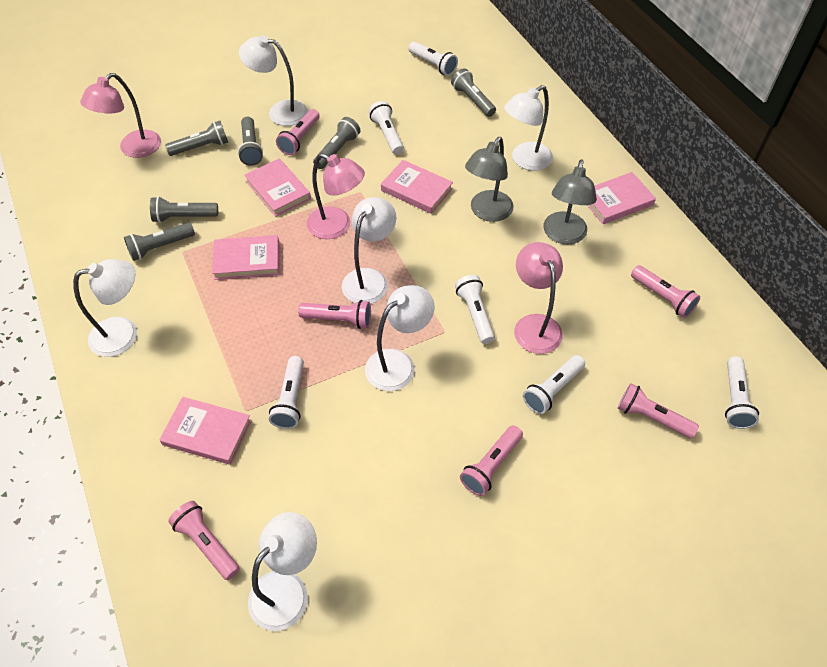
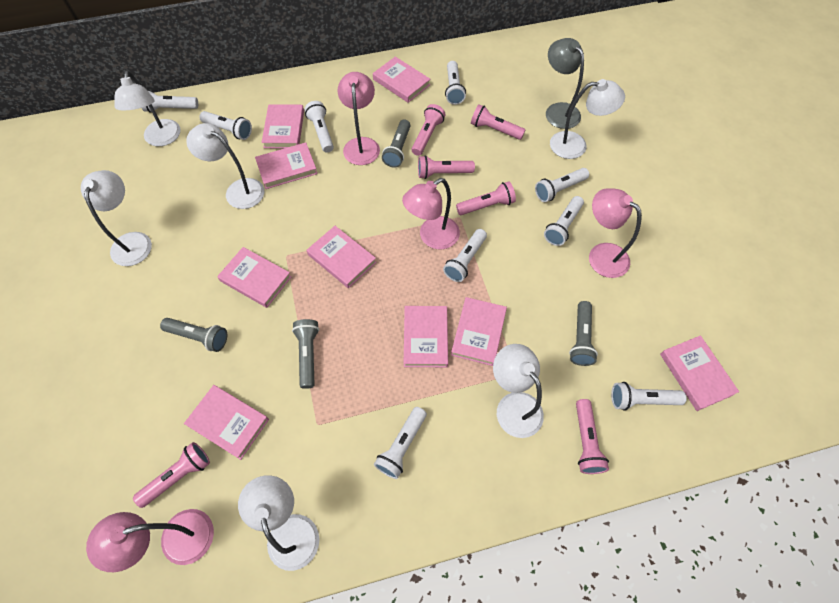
grey flashlight: 6 -> 4
grey lamp: 2 -> 1
pink book: 5 -> 9
pink lamp: 3 -> 4
white flashlight: 6 -> 9

